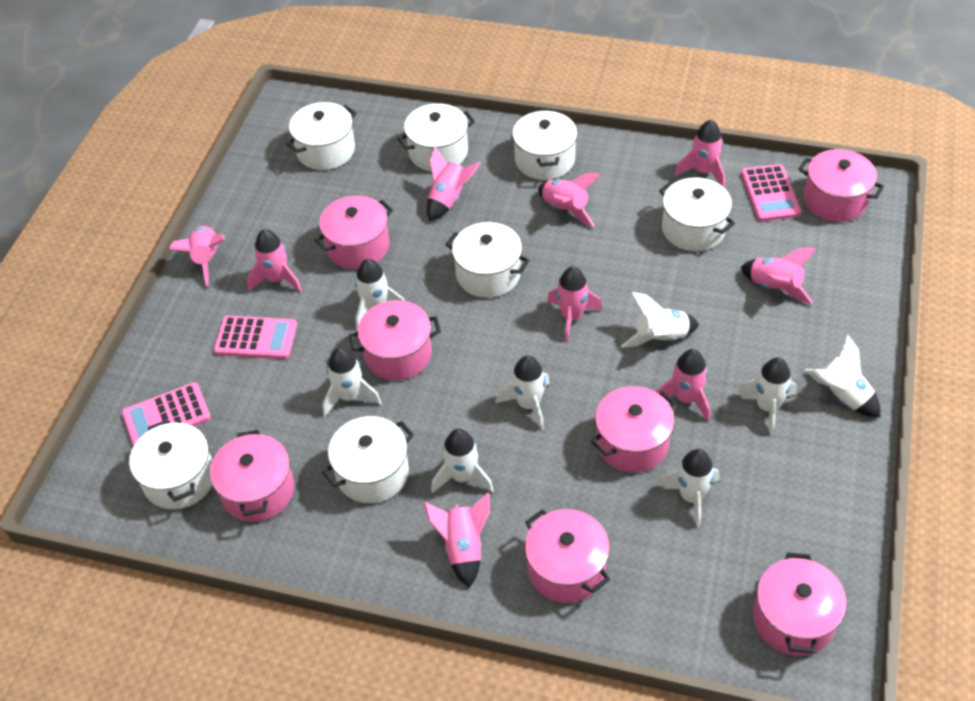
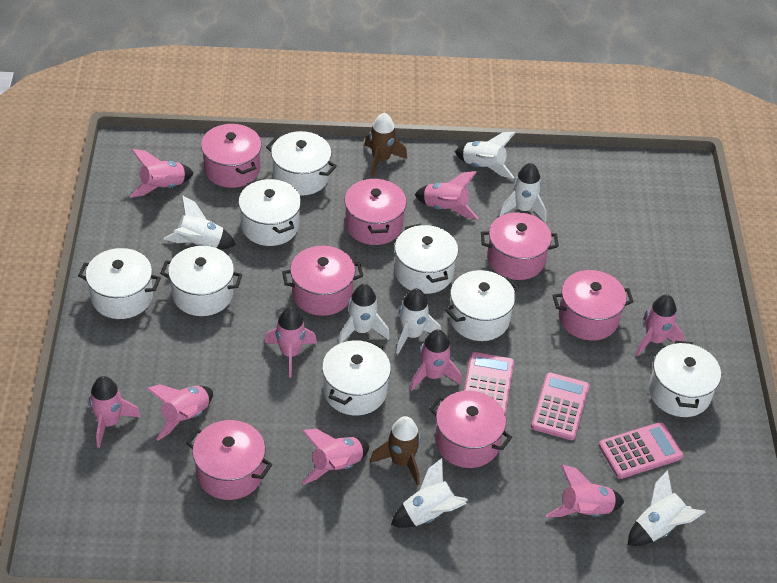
brown rocket: 0 -> 2
white pot: 7 -> 8
white rocket: 8 -> 7

